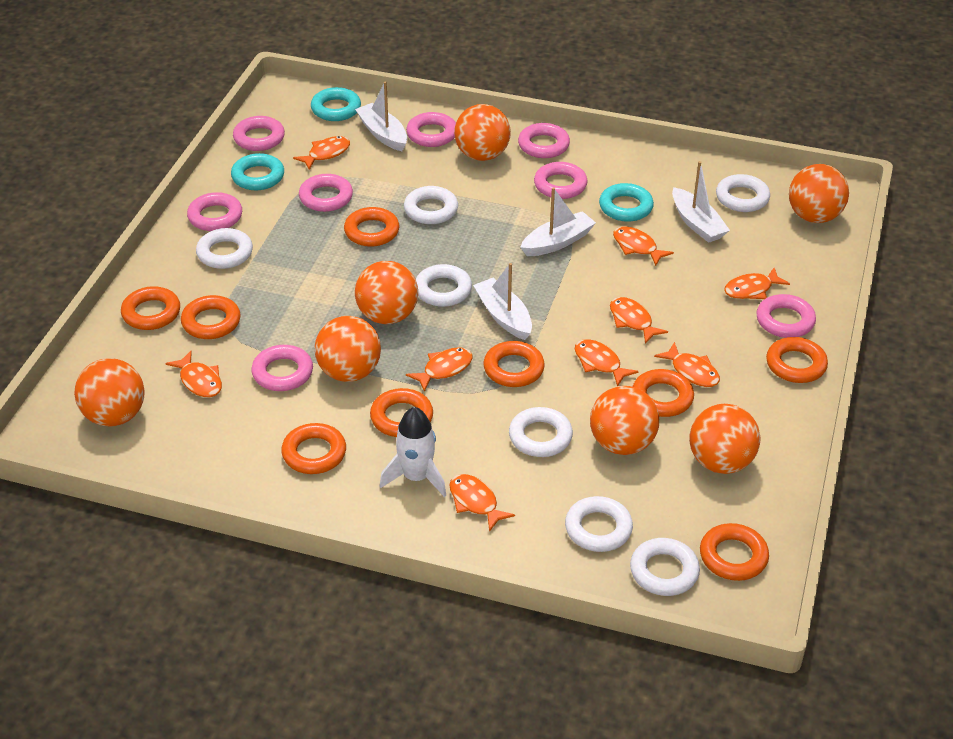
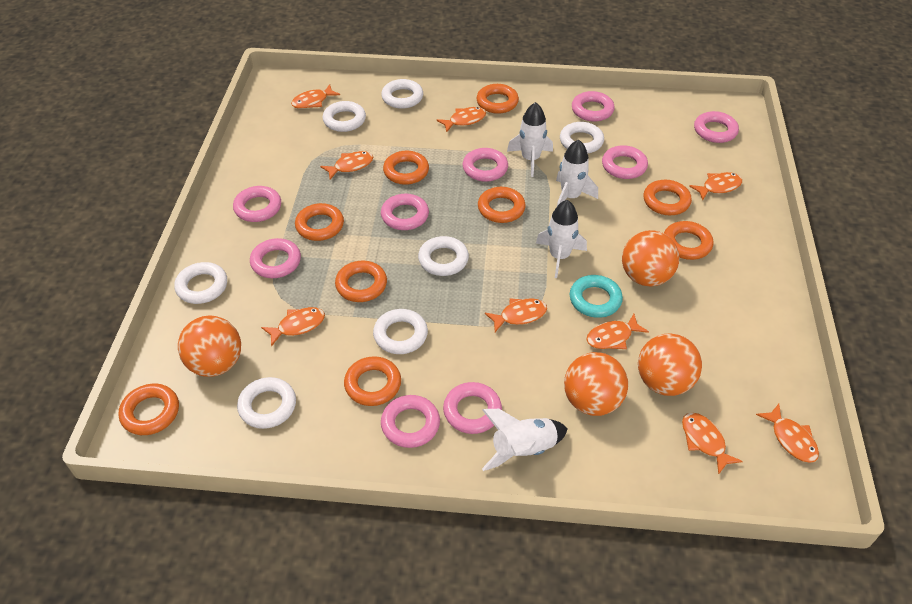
orange ball: 7 -> 4
pink ring: 8 -> 9
turquoise ring: 3 -> 1
white boat: 4 -> 0
white rocket: 1 -> 4

